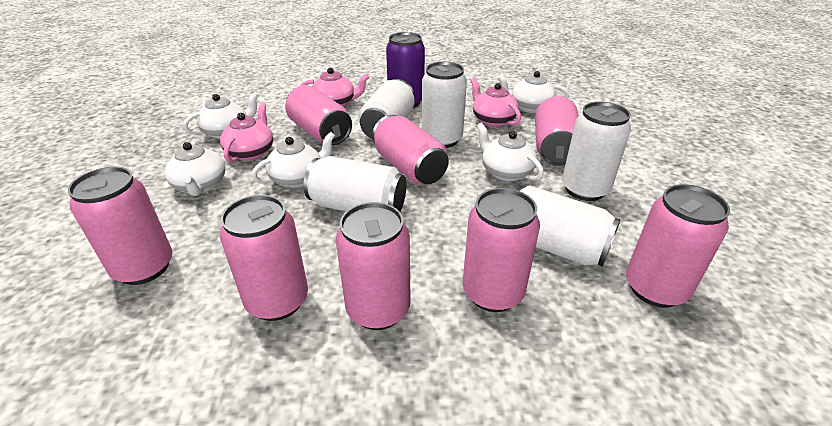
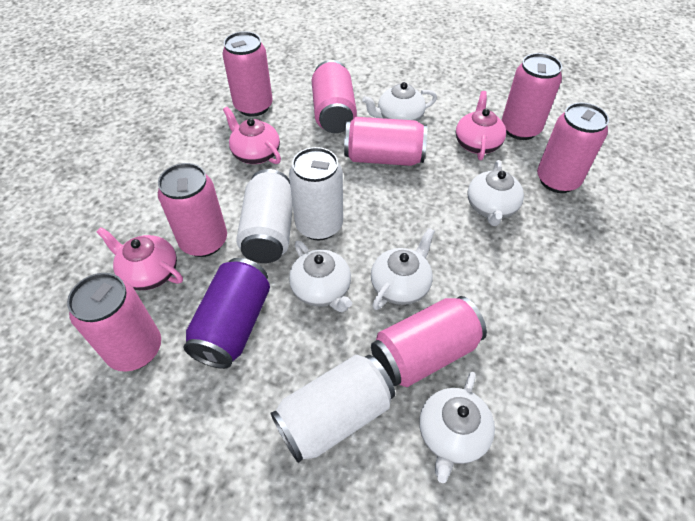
white can: 5 -> 3

